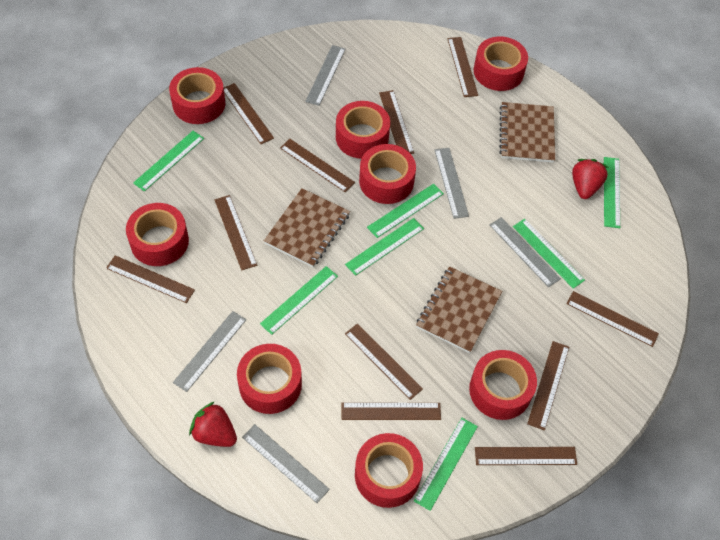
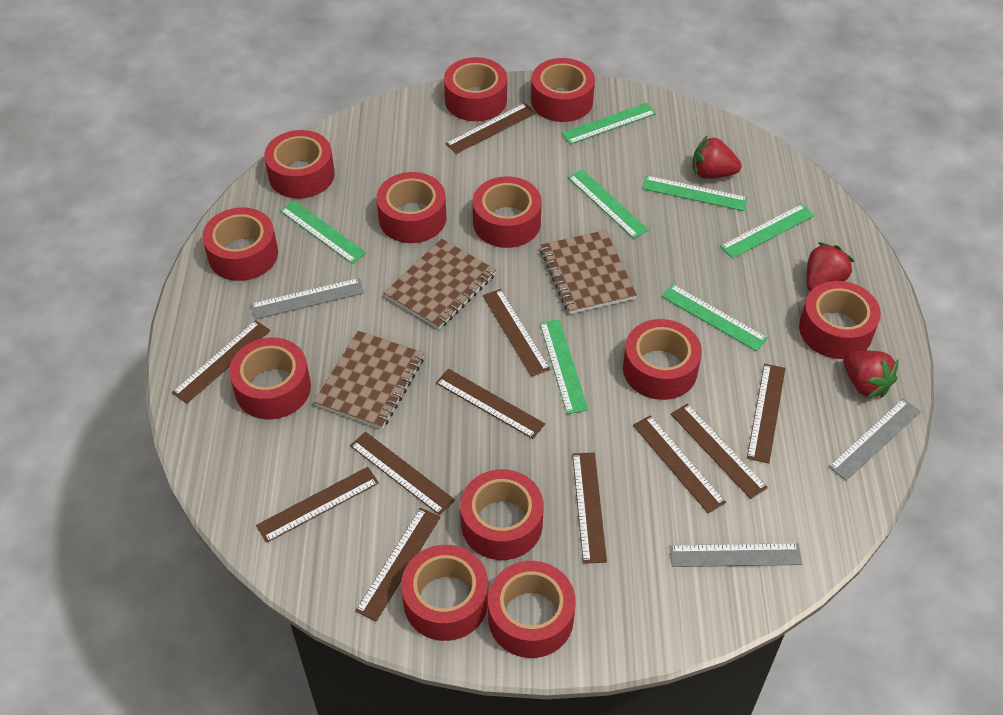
grey ruler: 5 -> 3
red strawberry: 2 -> 3
red tape: 8 -> 12

